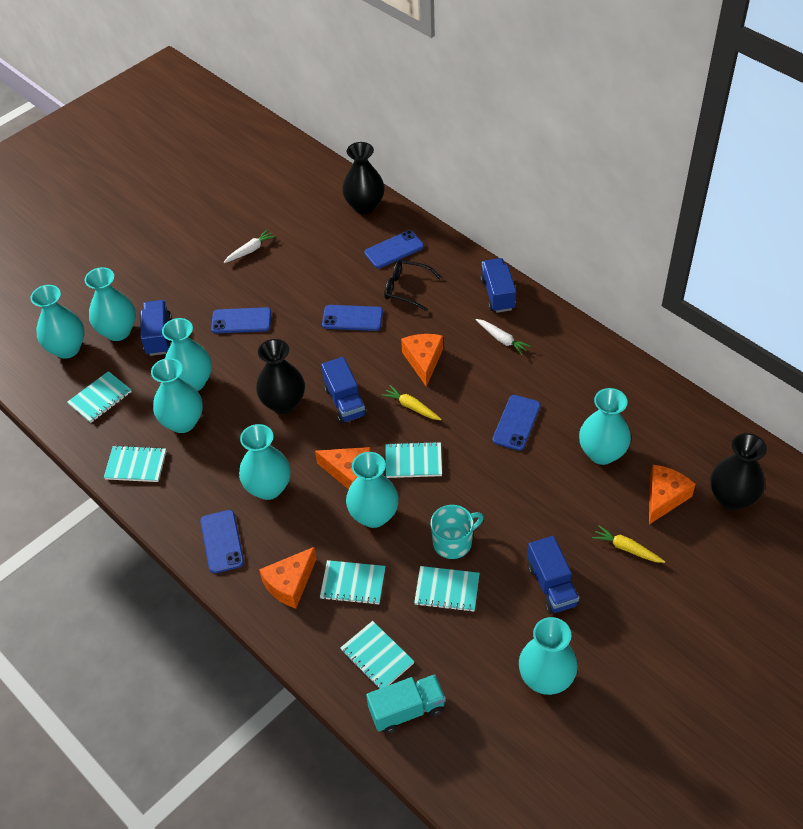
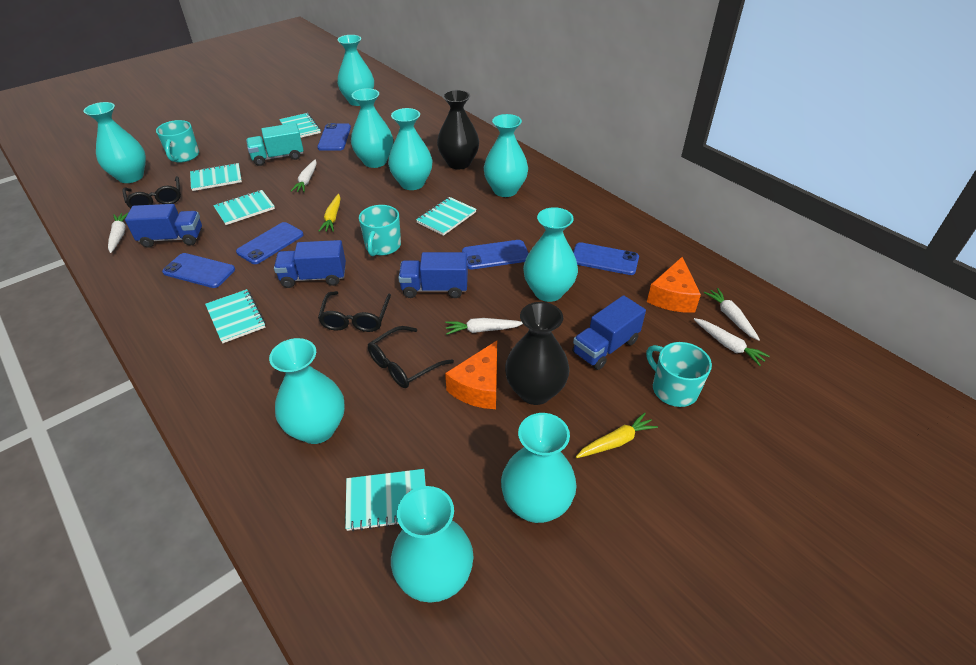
black glasses: 1 -> 3
black vase: 3 -> 2
orange cheese: 4 -> 2
turquoise mug: 1 -> 3
turquoise vase: 8 -> 9
white carrot: 2 -> 5

